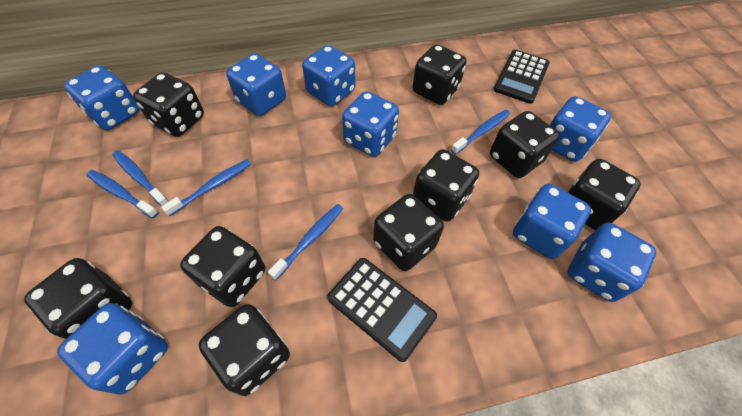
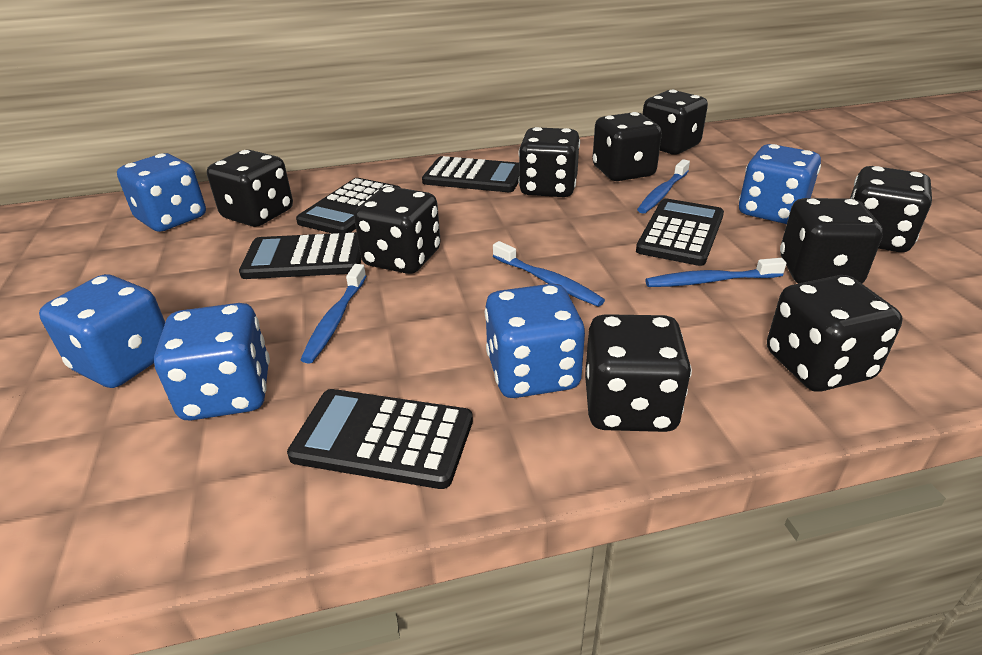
black calculator: 2 -> 5
blue dice: 8 -> 5
blue toothbrush: 5 -> 4

